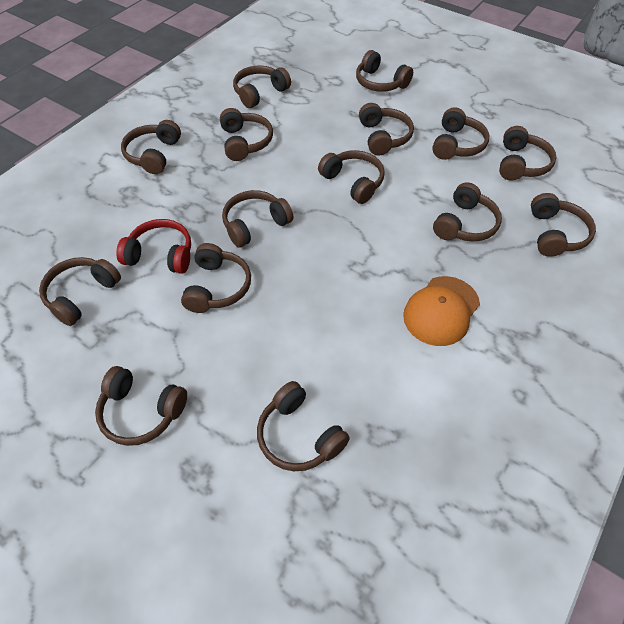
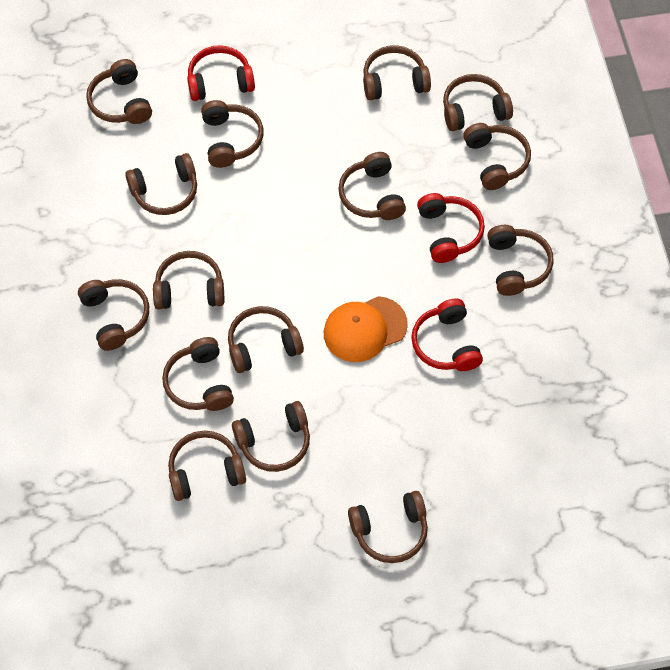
red headphones: 1 -> 3

